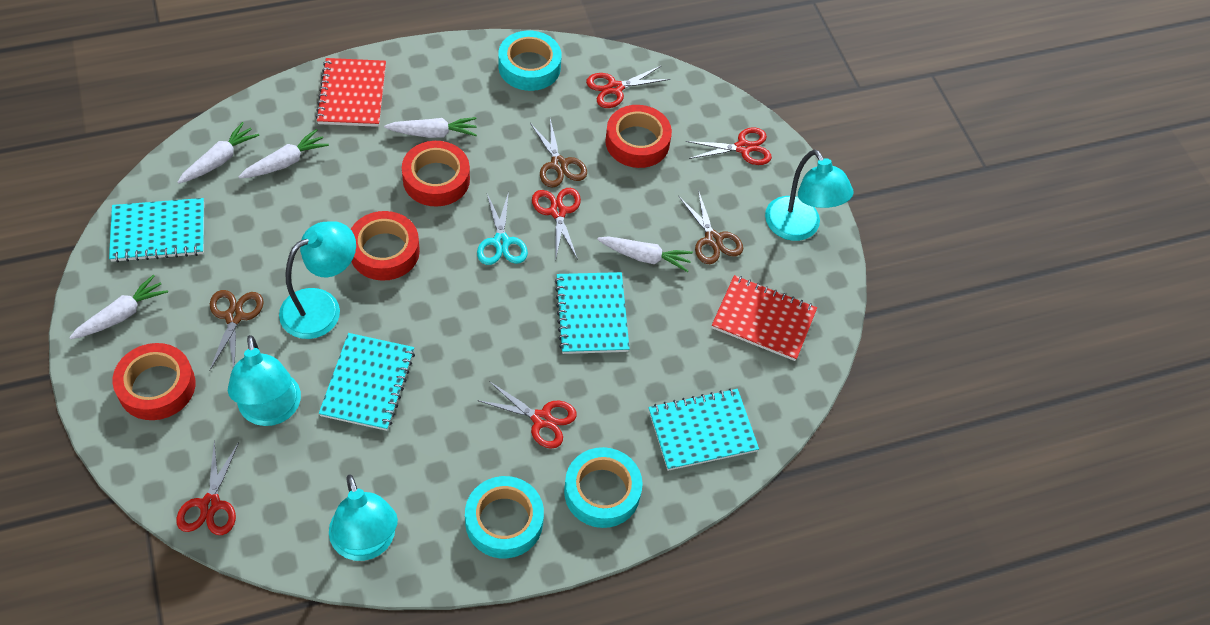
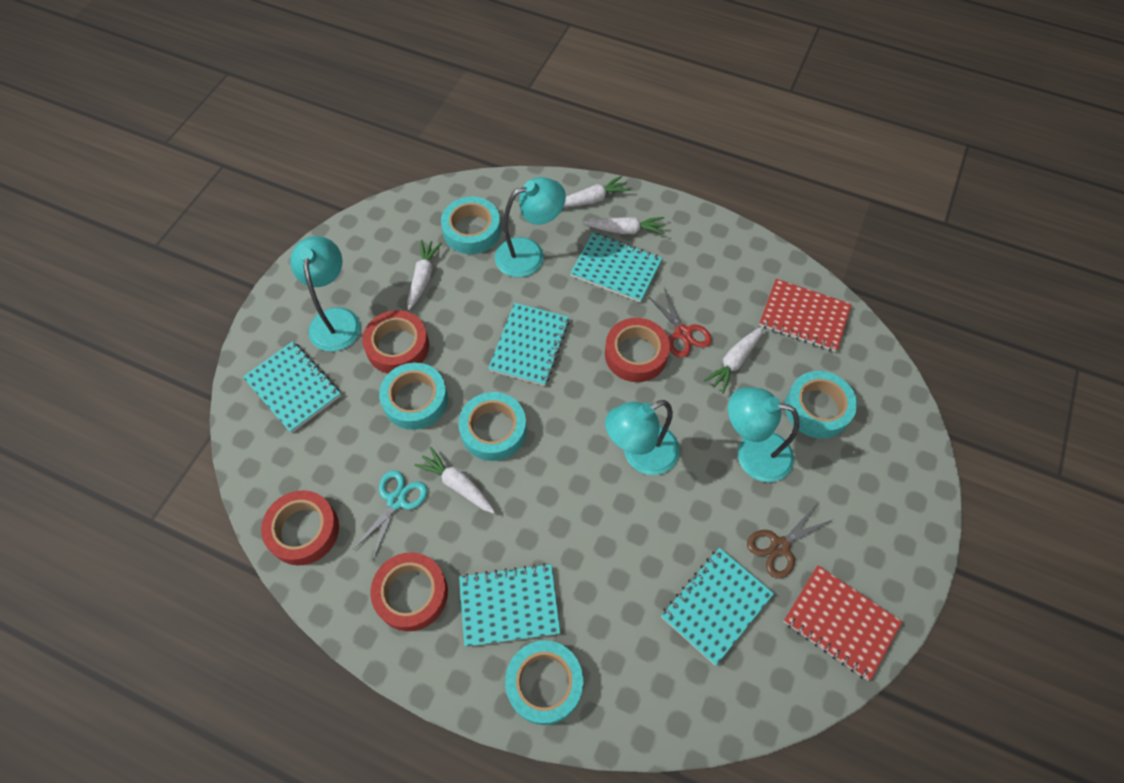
brown scissors: 3 -> 1
red scissors: 5 -> 1
turquoise notebook: 4 -> 5
turquoise tape: 3 -> 5

